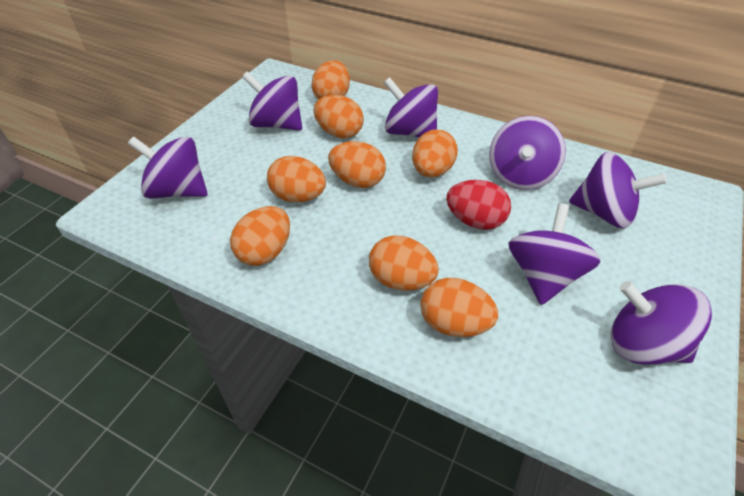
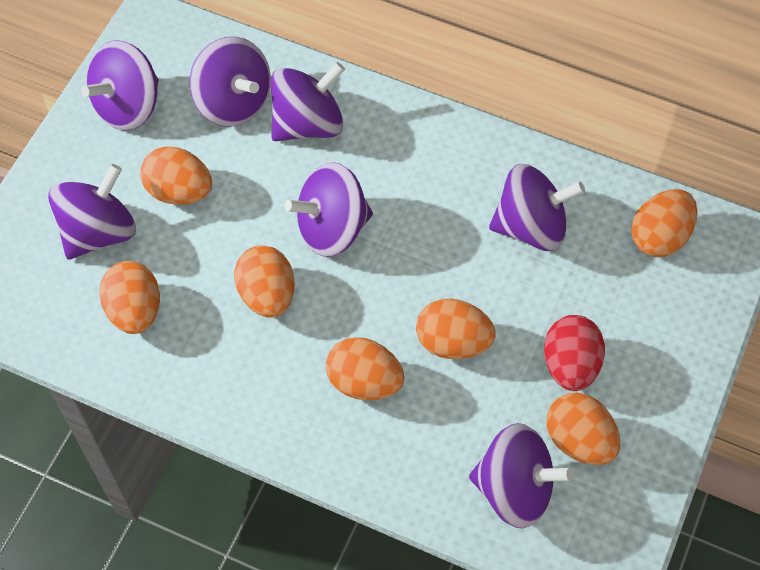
orange egg: 8 -> 7

